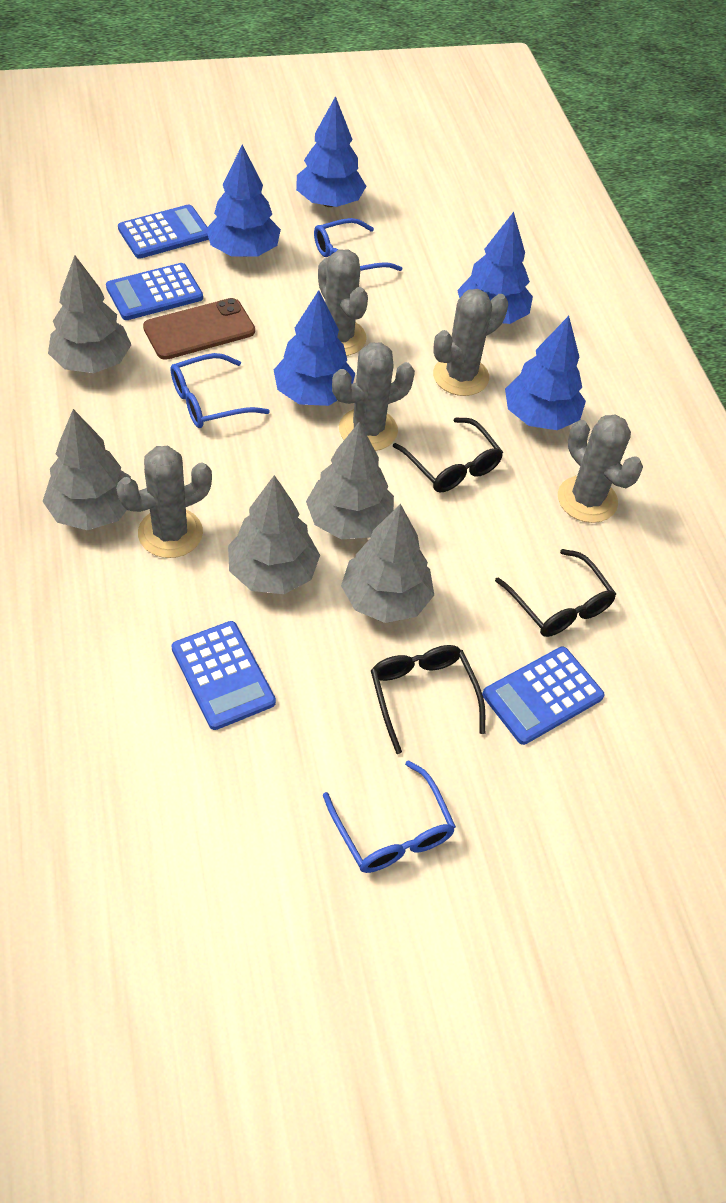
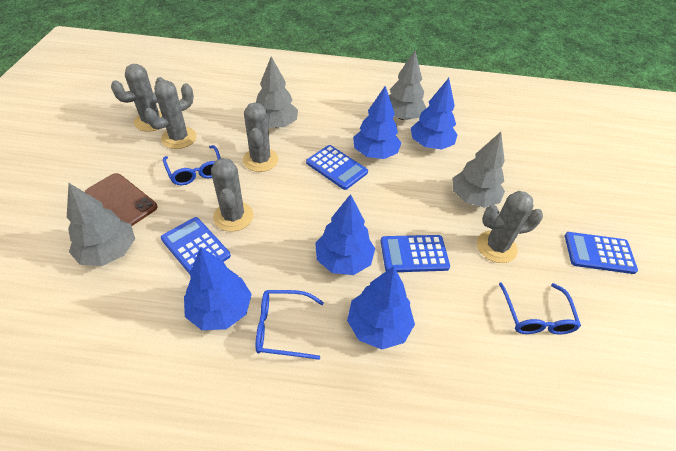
black glasses: 3 -> 0
grey tree: 5 -> 4

